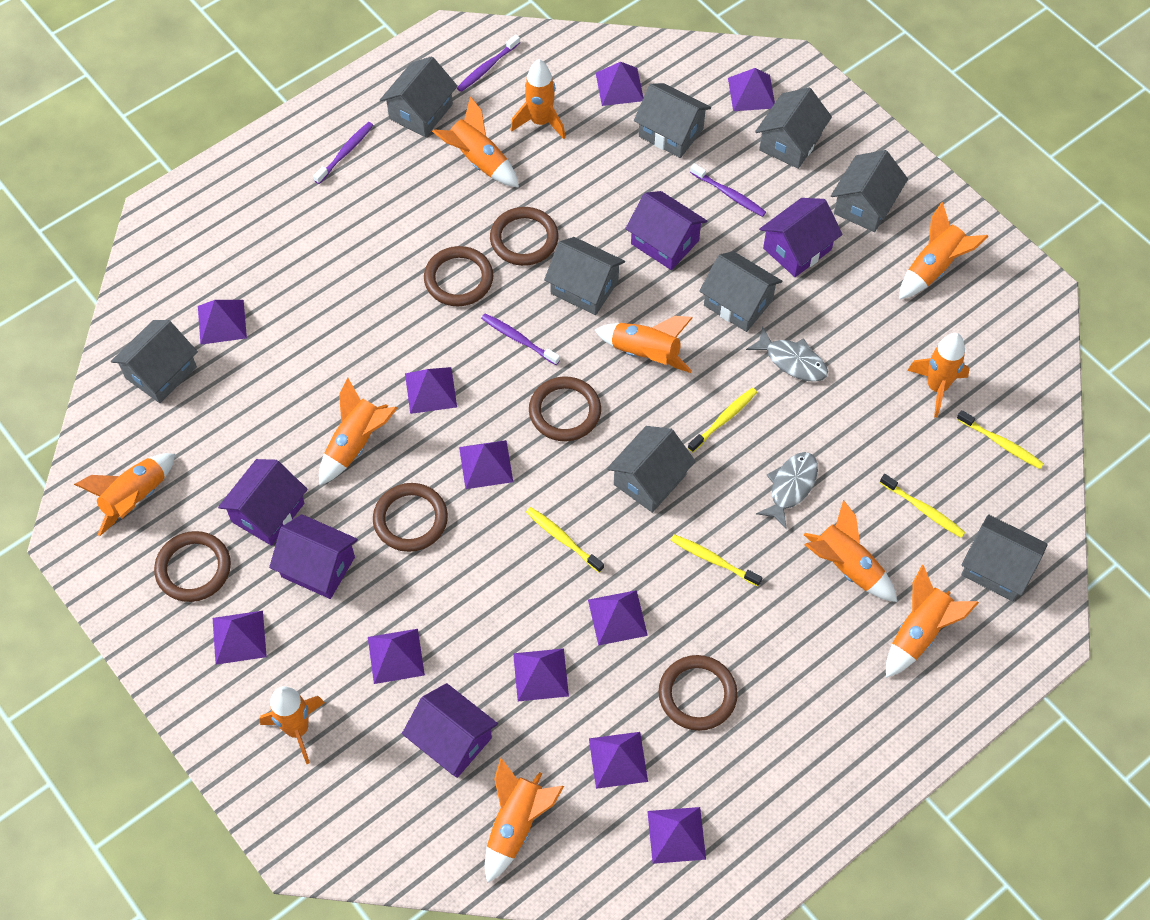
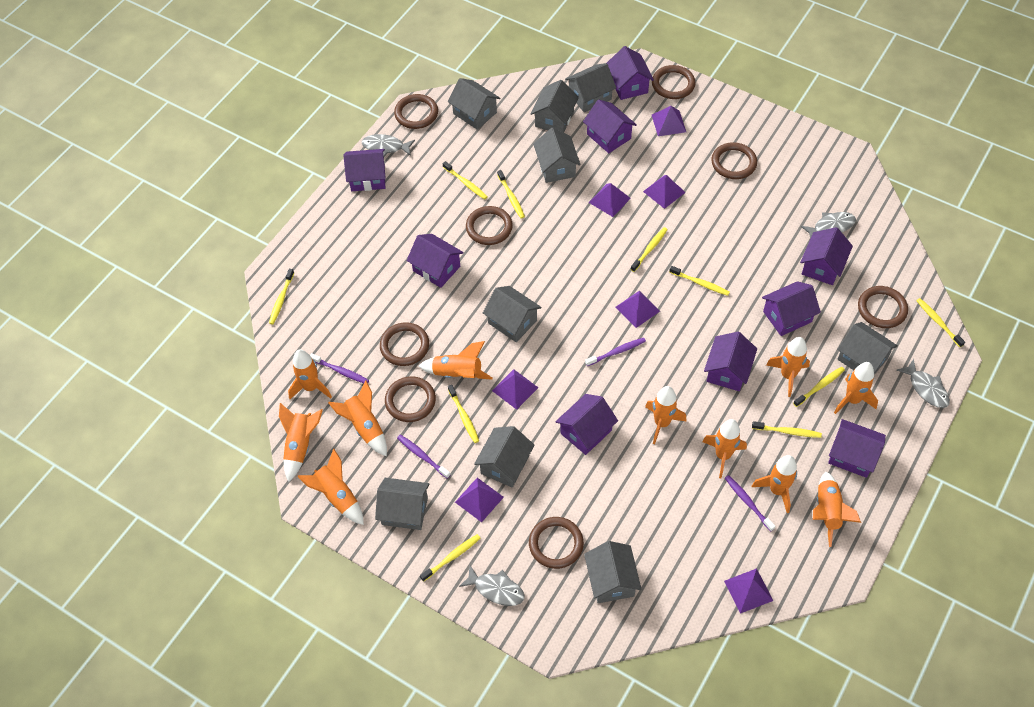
brown ring: 6 -> 8
grey fish: 2 -> 4
purple house: 5 -> 9
purple pyramid: 11 -> 7
yellow toothbrush: 5 -> 10

